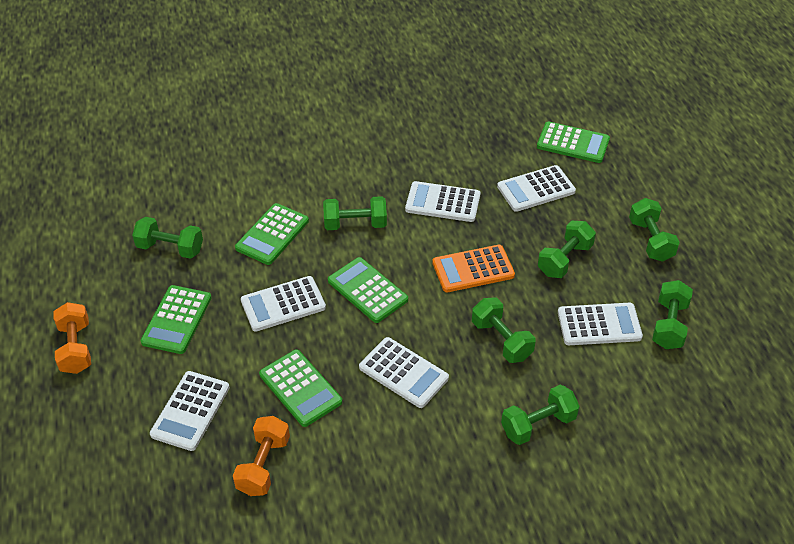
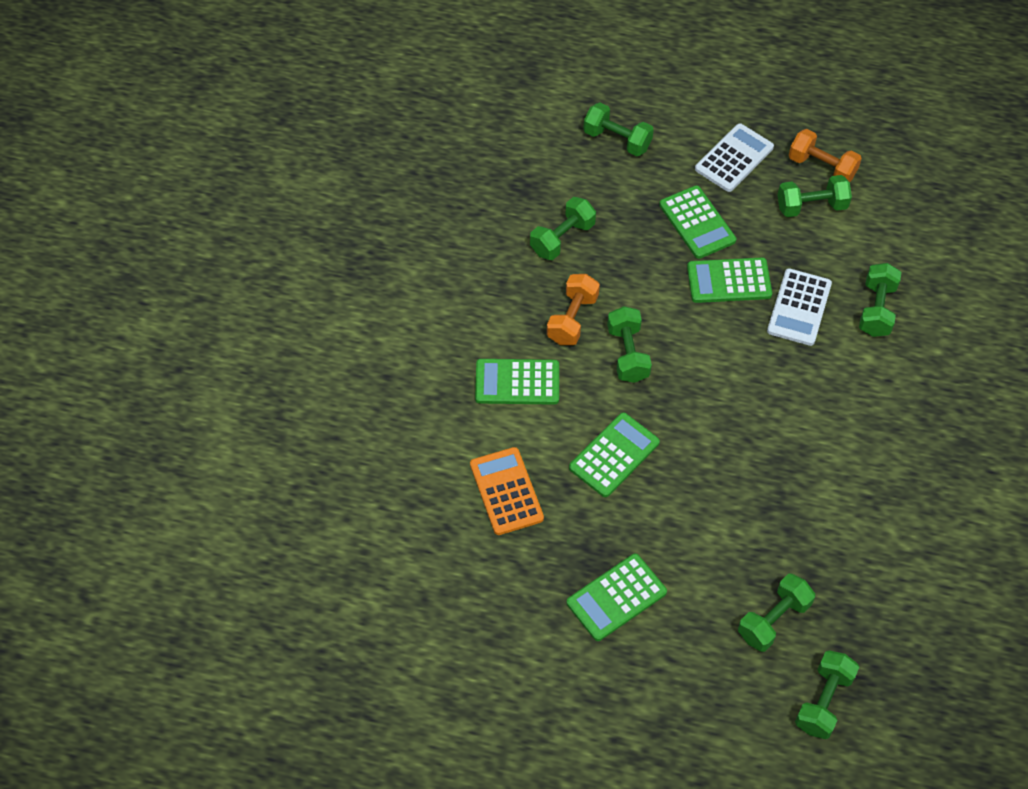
white calculator: 6 -> 2

